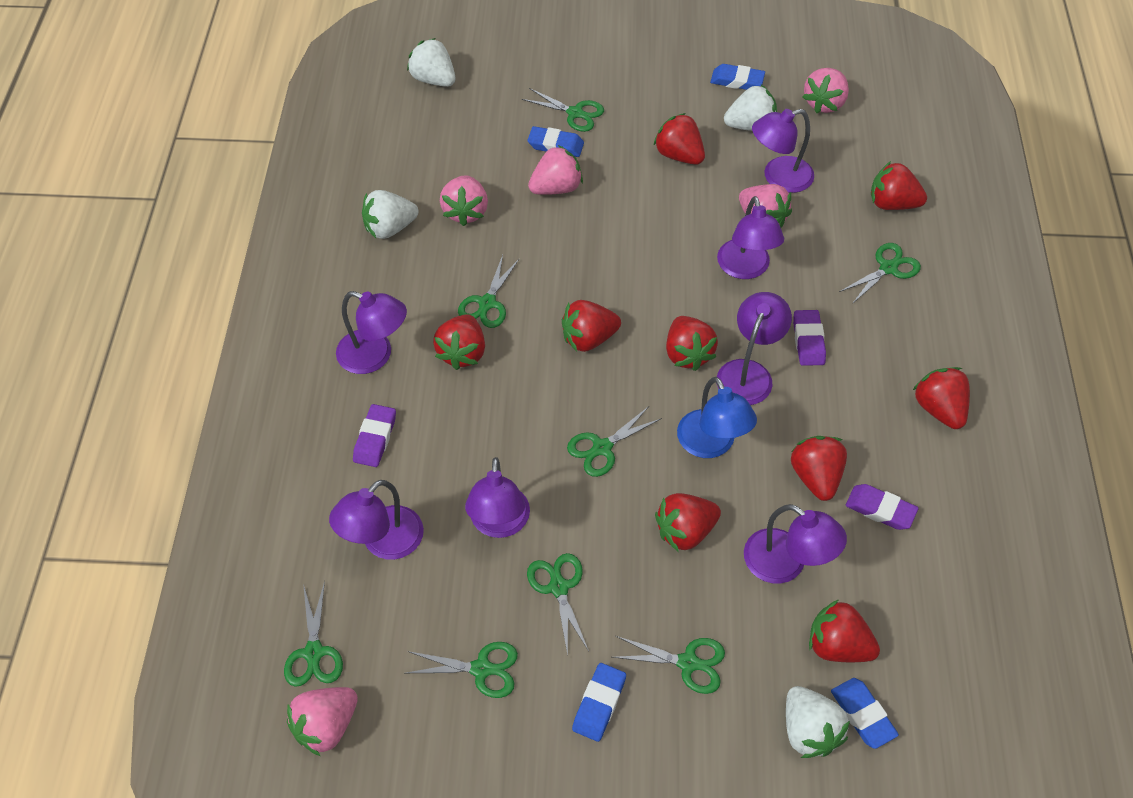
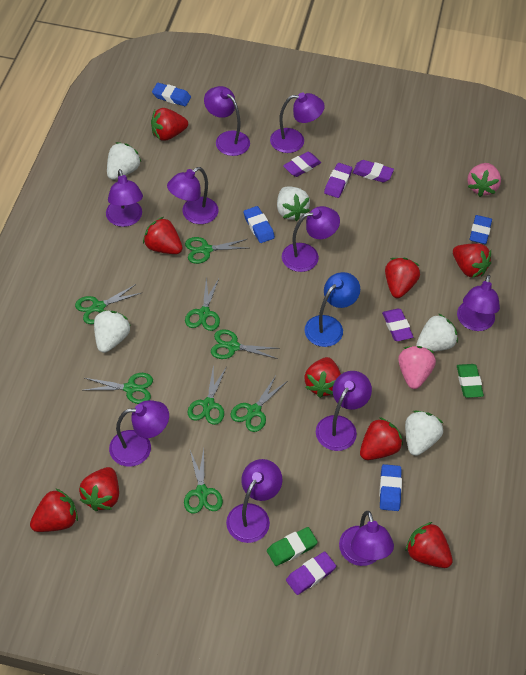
green eraser: 0 -> 2
pink strawberry: 5 -> 2
purple eraser: 3 -> 5
purple lamp: 7 -> 10
white strawberry: 4 -> 5

